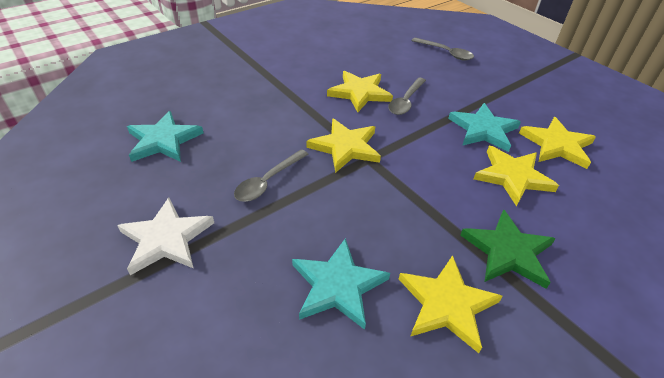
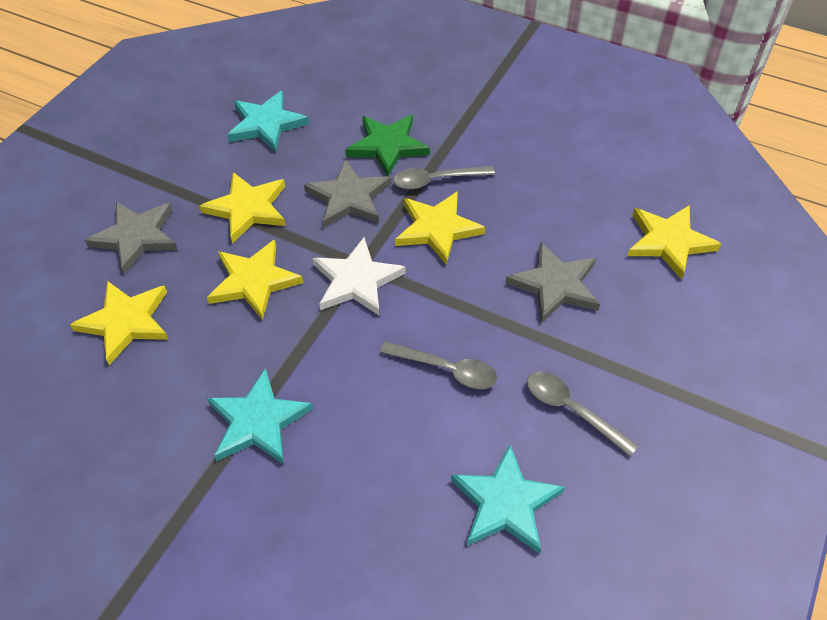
grey star: 0 -> 3

